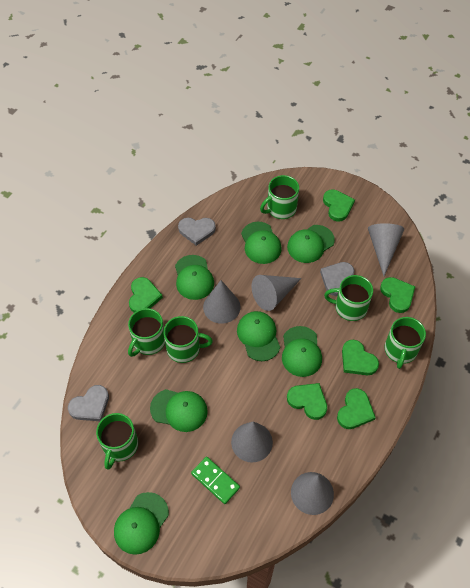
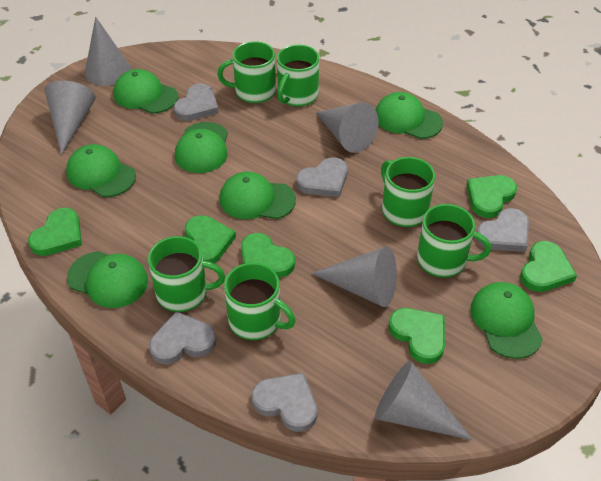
green domino: 1 -> 0
grey heart: 3 -> 5

